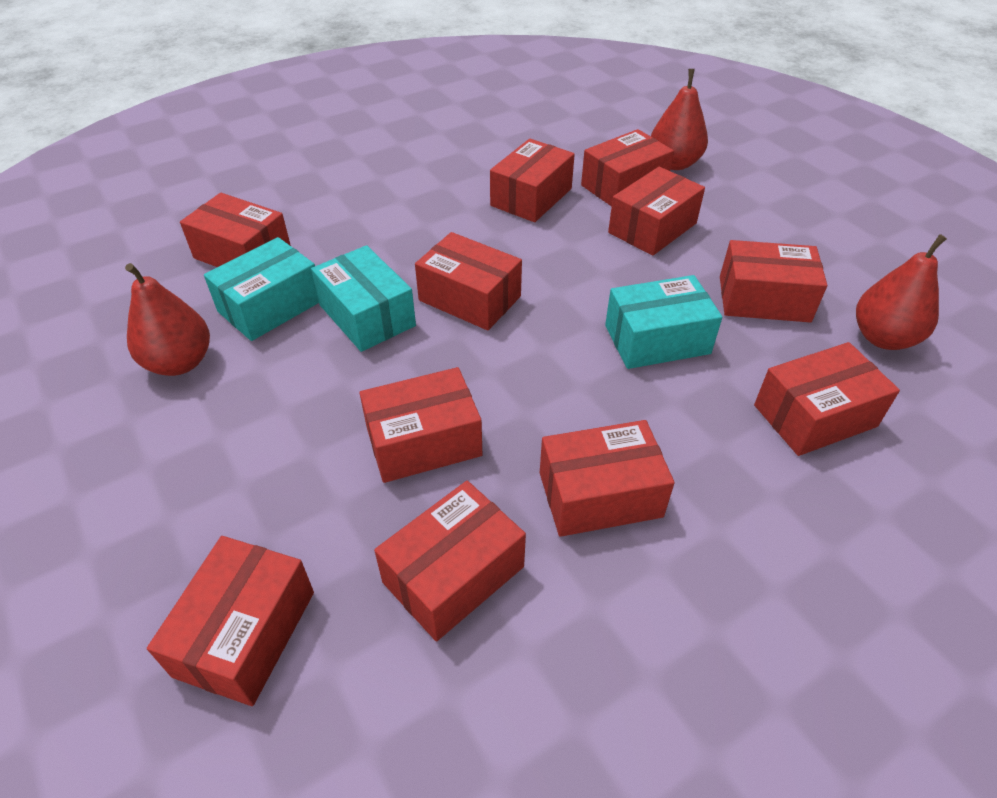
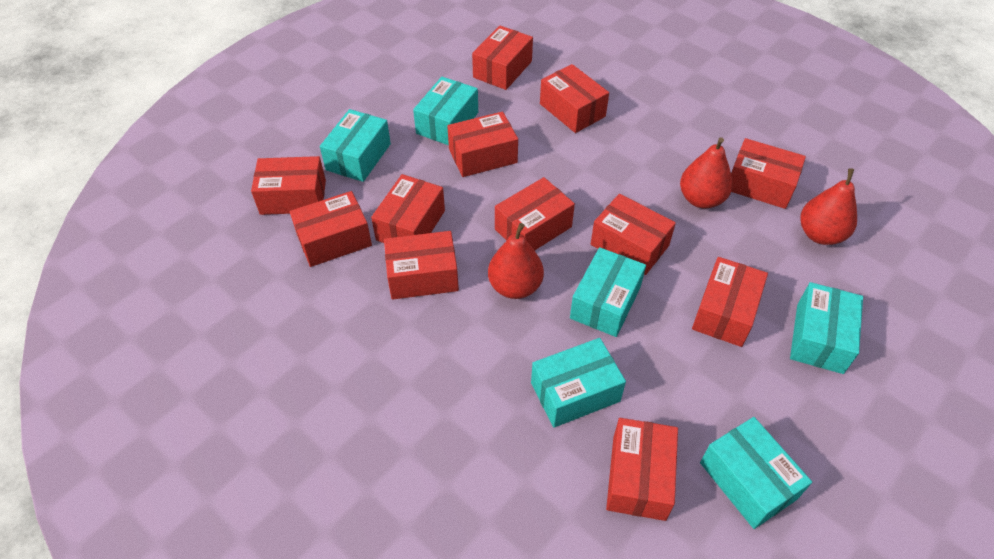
red box: 11 -> 12
turquoise box: 3 -> 6

